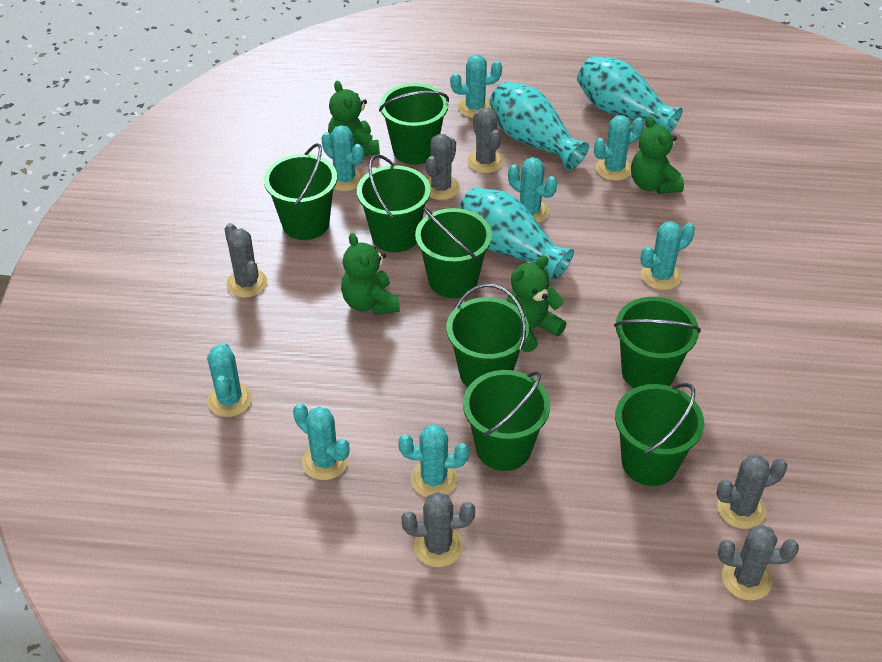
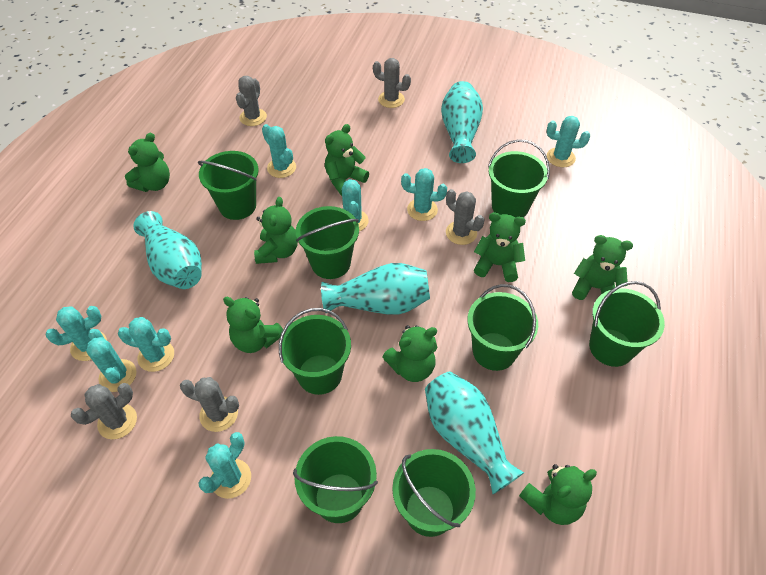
green teddy bear: 4 -> 8
grey cactus: 6 -> 5
turquoise vase: 3 -> 4

